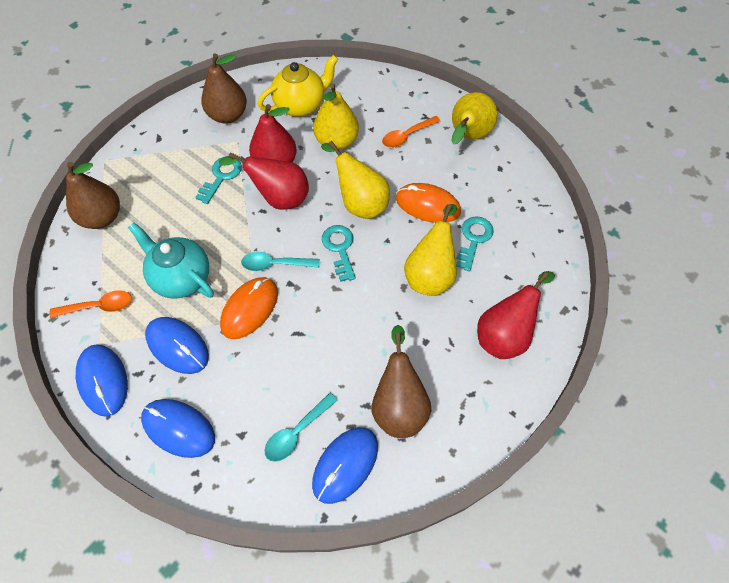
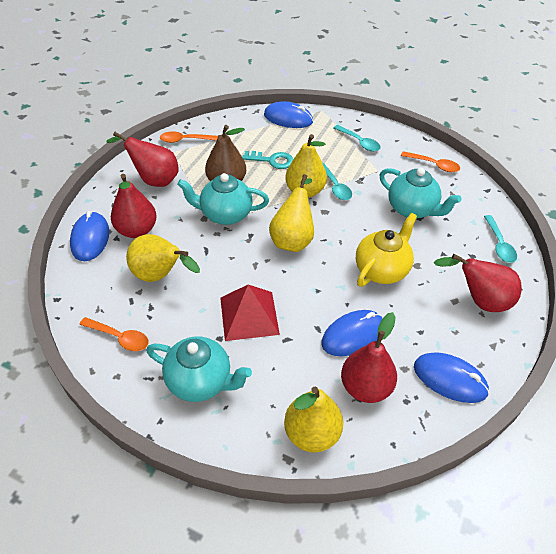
brown pear: 3 -> 1
orange mouse: 2 -> 0
orange spoon: 2 -> 3
red pear: 3 -> 4
red pyramid: 0 -> 1
turquoise key: 3 -> 1
turquoise spoon: 2 -> 3
turquoise teapot: 1 -> 3

